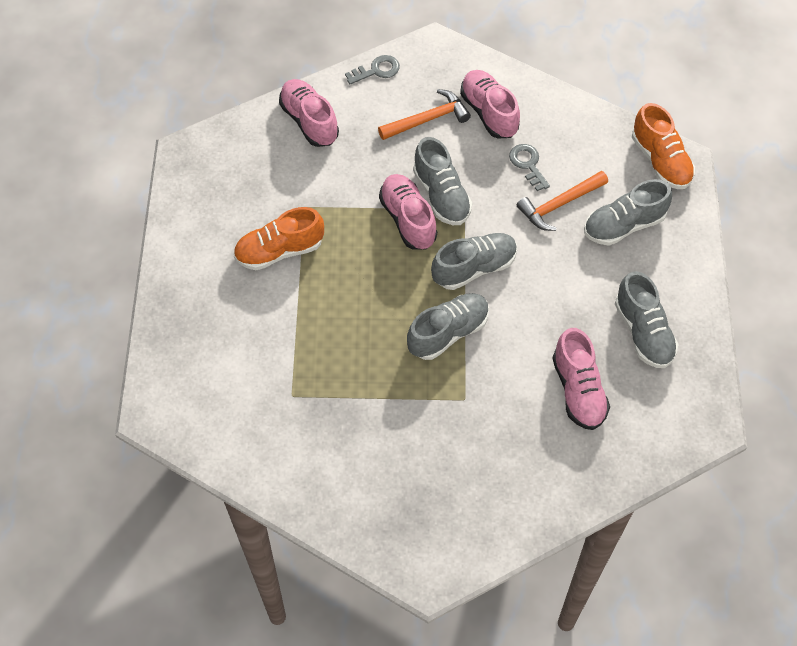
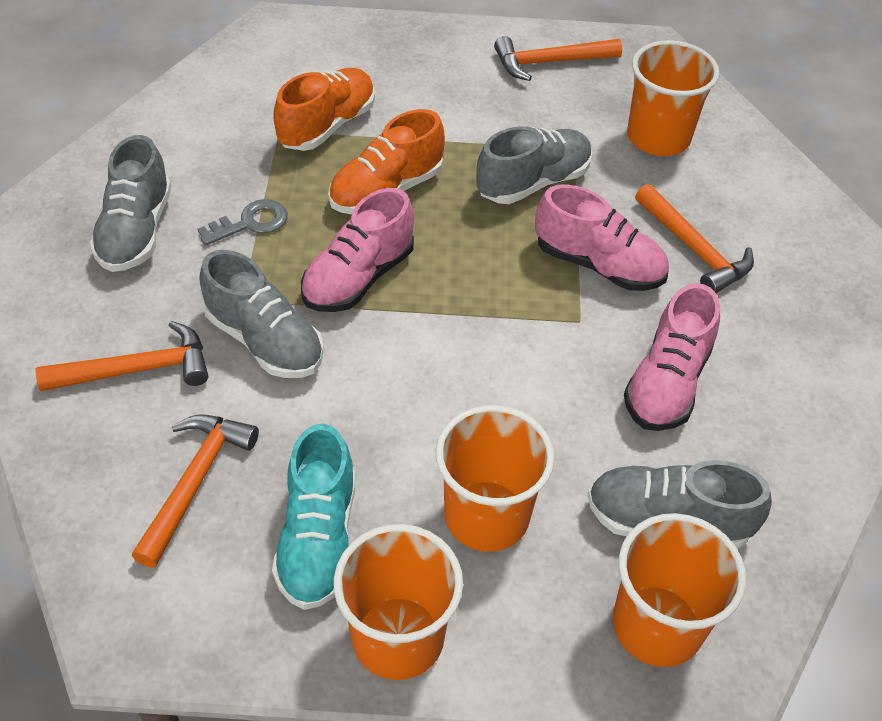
grey key: 2 -> 1
grey shoe: 5 -> 4
orange cup: 0 -> 4
orange hammer: 2 -> 4
pink shoe: 4 -> 3
turquoise shoe: 0 -> 1

